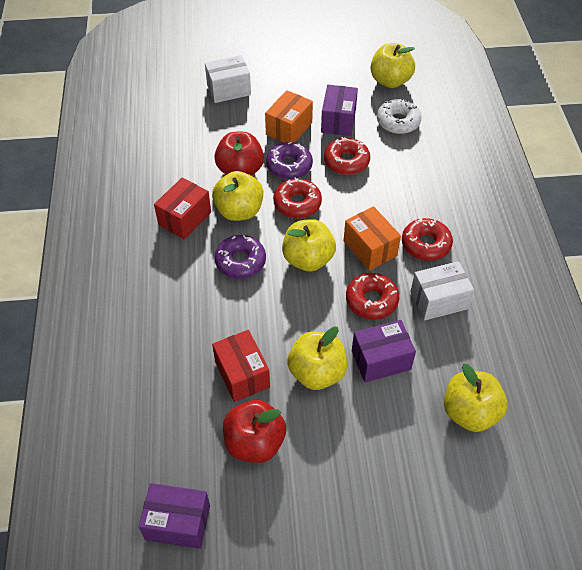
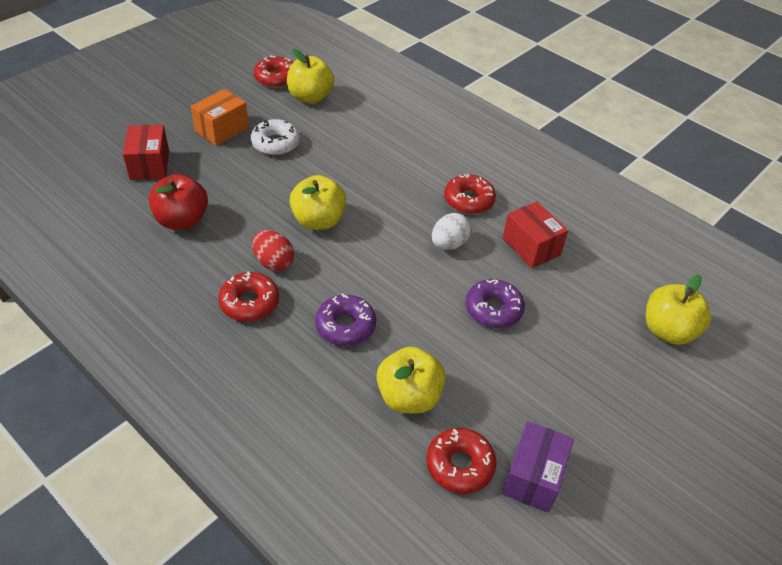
orange box: 2 -> 1
purple box: 3 -> 1
red apple: 2 -> 1
red egg: 0 -> 1
white box: 2 -> 0
white egg: 0 -> 1
yellow apple: 5 -> 4

